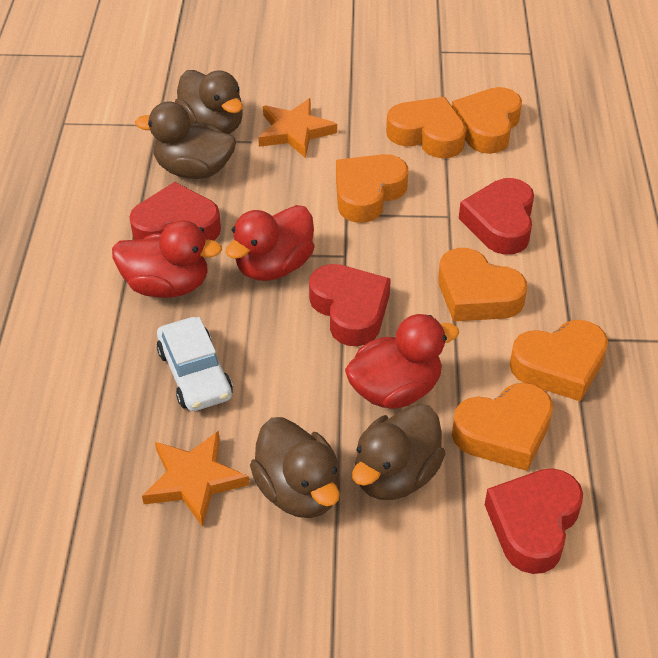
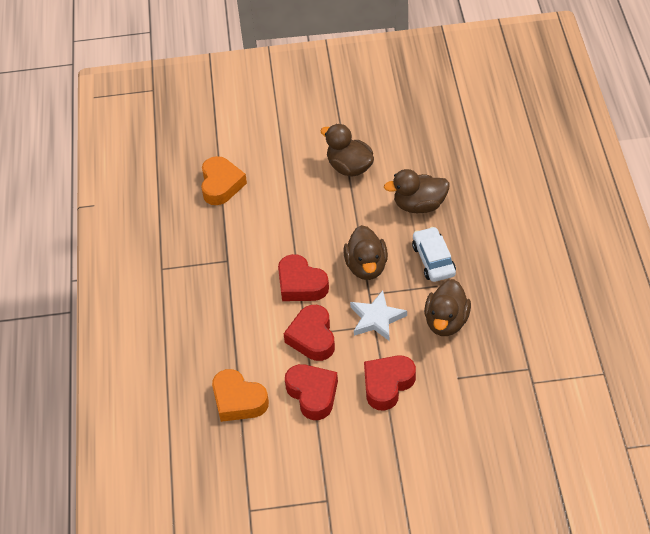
orange heart: 6 -> 2
orange star: 2 -> 0
red duck: 3 -> 0
white star: 0 -> 1

